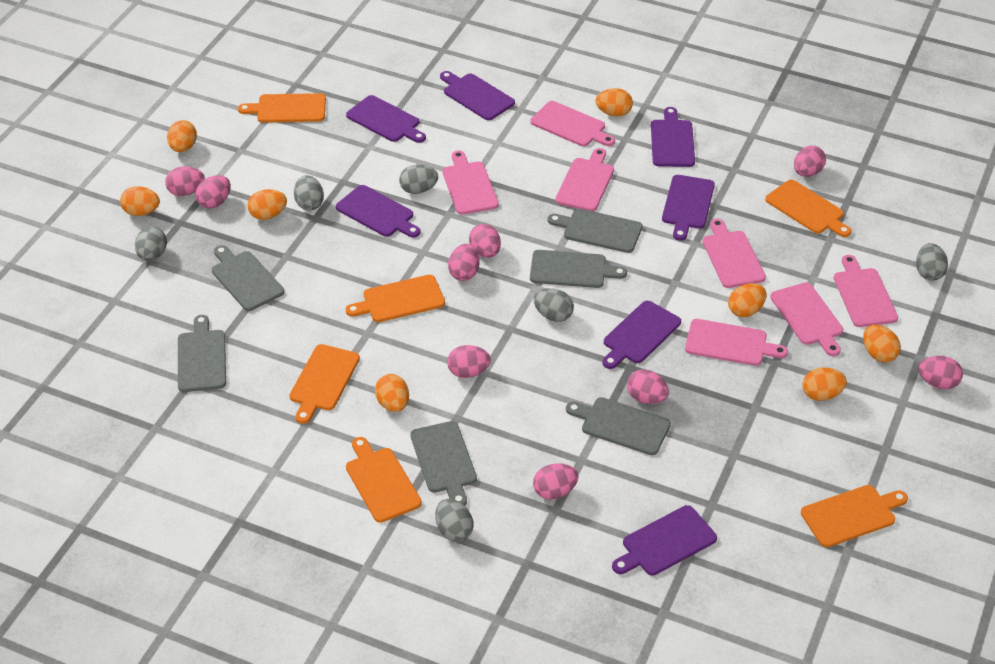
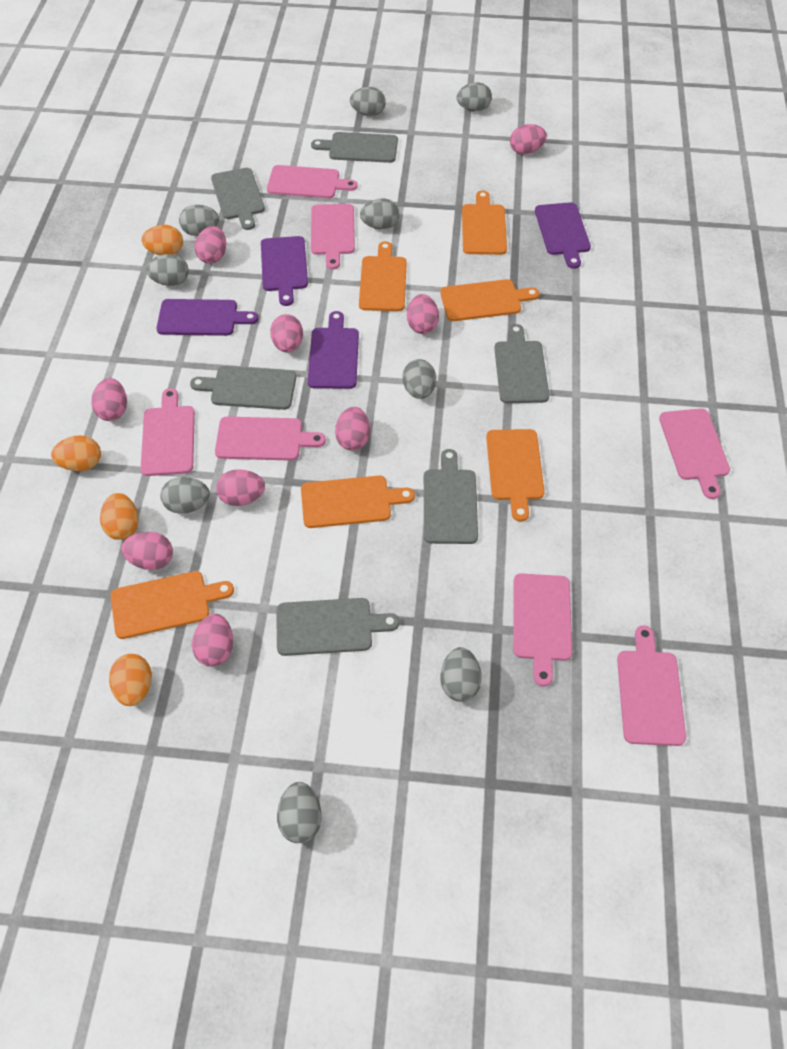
grey egg: 6 -> 9
orange egg: 8 -> 4
purple cutting board: 7 -> 4

